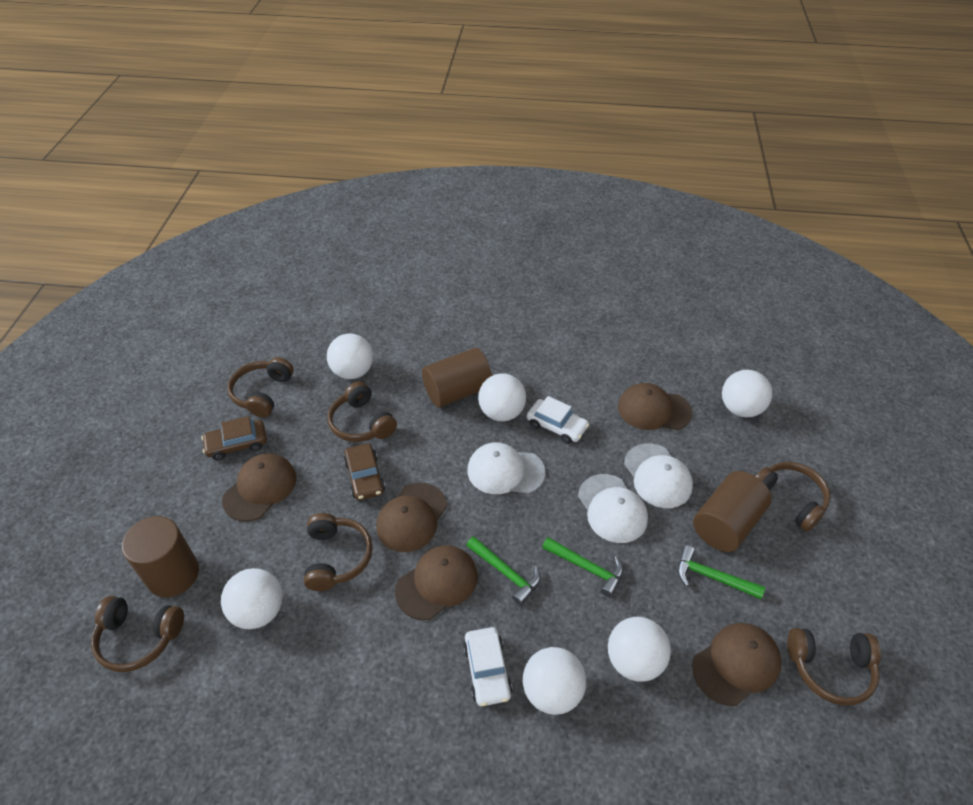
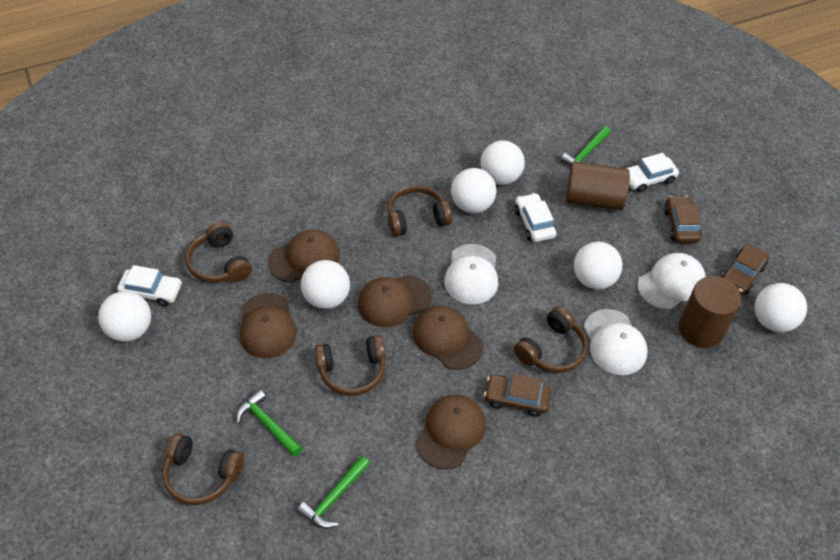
brown car: 2 -> 3
brown cylinder: 3 -> 2
brown headphones: 6 -> 5
white car: 2 -> 3

